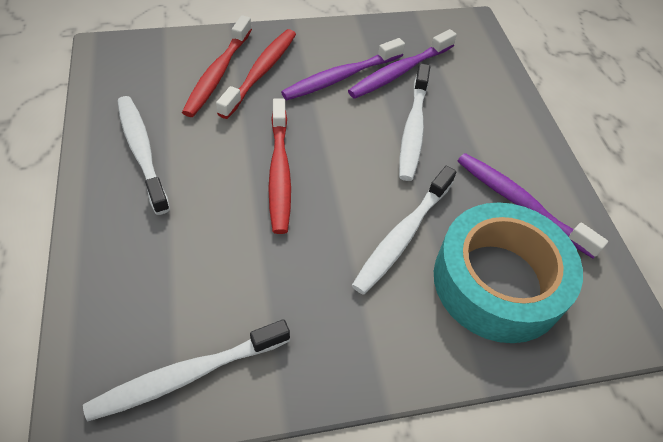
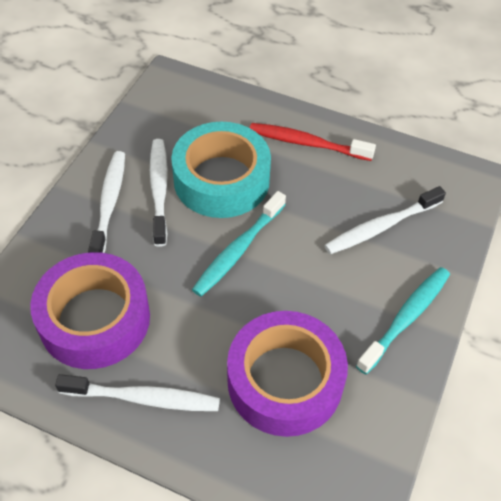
purple tape: 0 -> 2
purple toothbrush: 3 -> 0
red toothbrush: 3 -> 1
turquoise toothbrush: 0 -> 2

